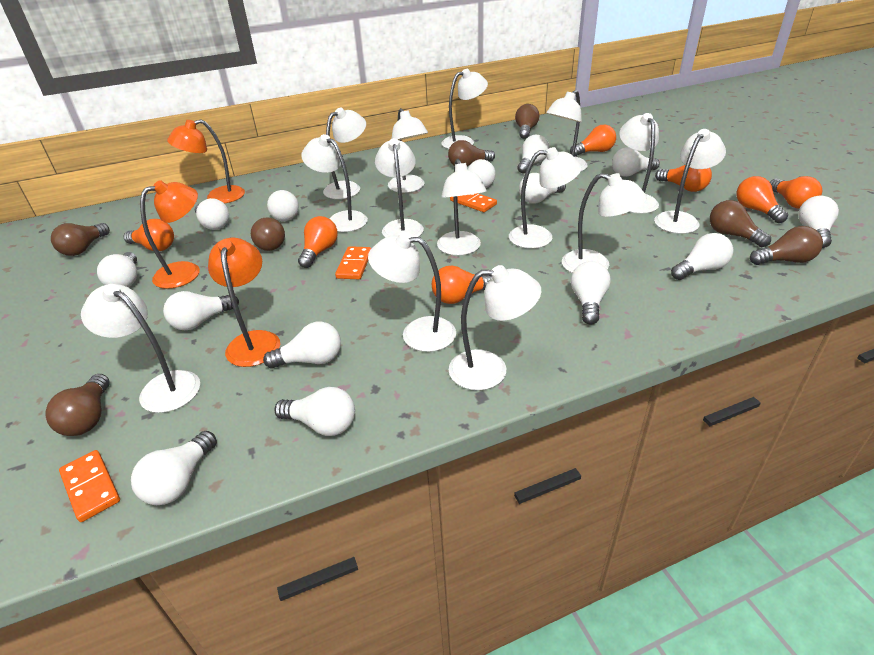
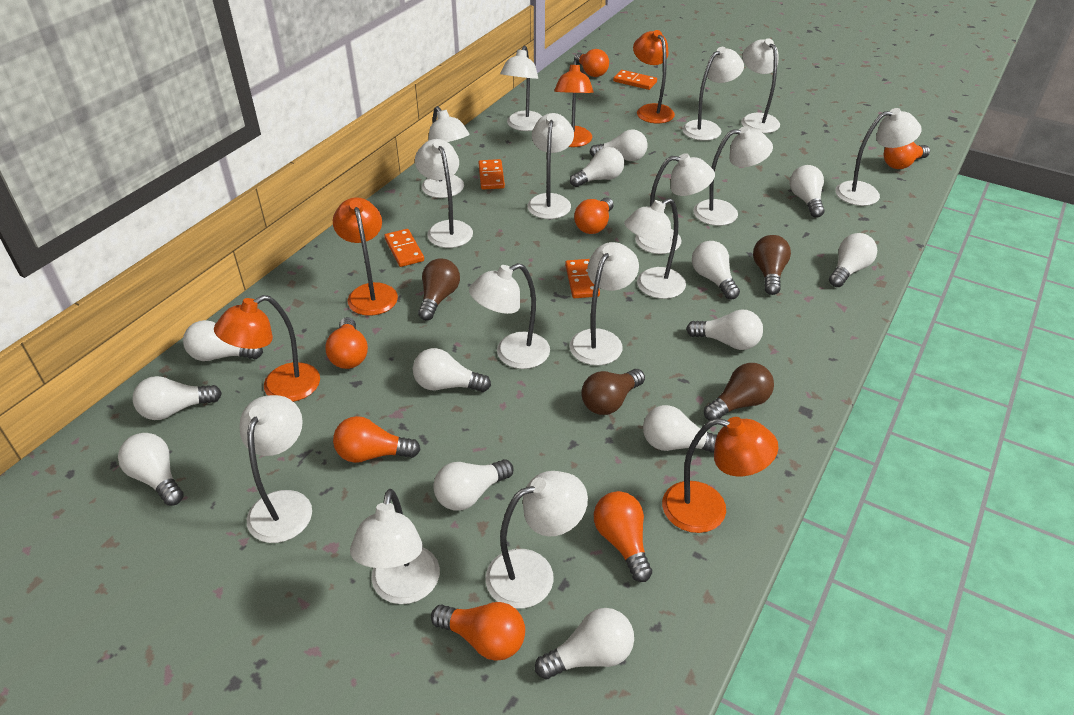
brown light bulb: 7 -> 4
orange domino: 3 -> 4
orange lamp: 3 -> 5
white lamp: 14 -> 15
white light bulb: 14 -> 13

